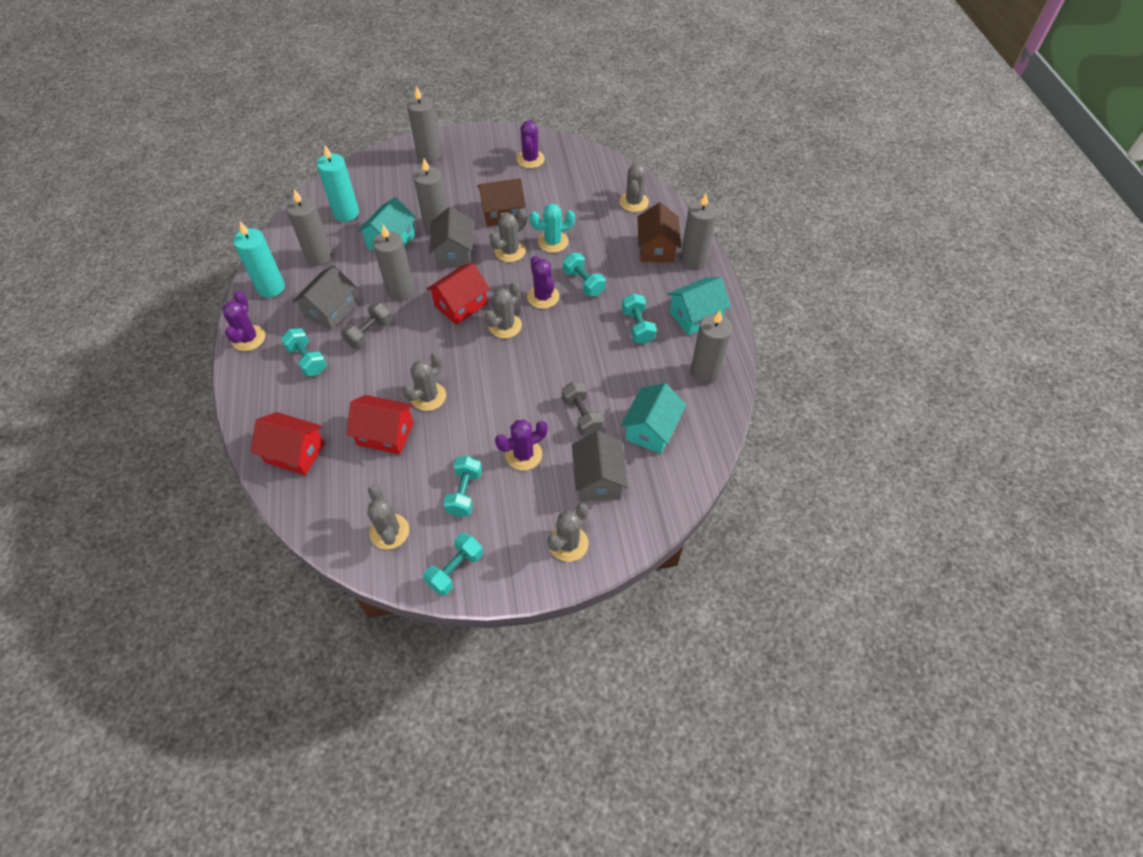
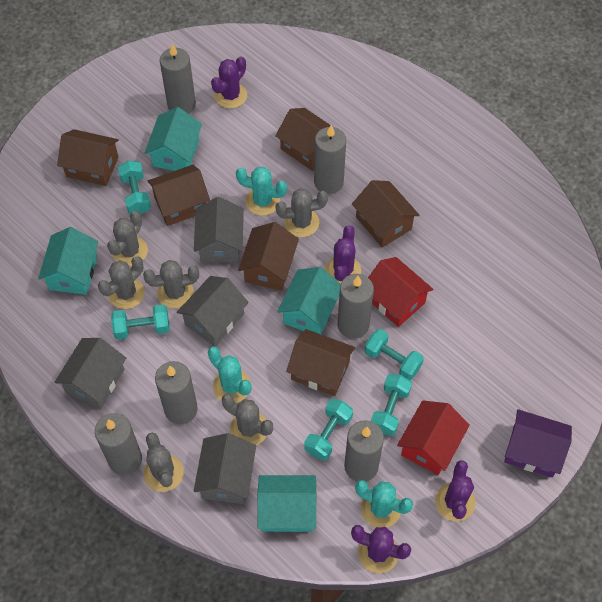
brown house: 2 -> 6
grey dumbbell: 2 -> 0
grey house: 3 -> 4
purple house: 0 -> 1
red house: 3 -> 2
turquoise cactus: 1 -> 3
turquoise candle: 2 -> 0
turquoise house: 3 -> 4

